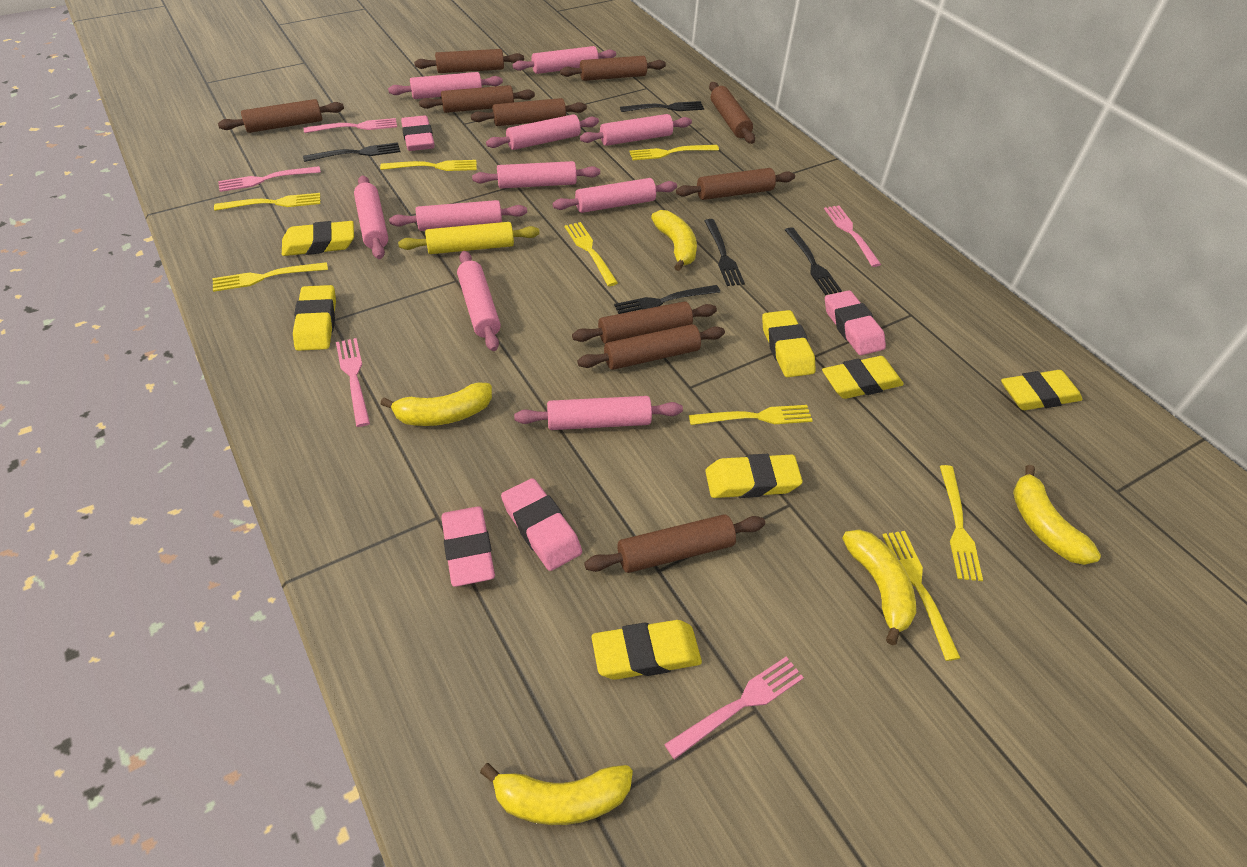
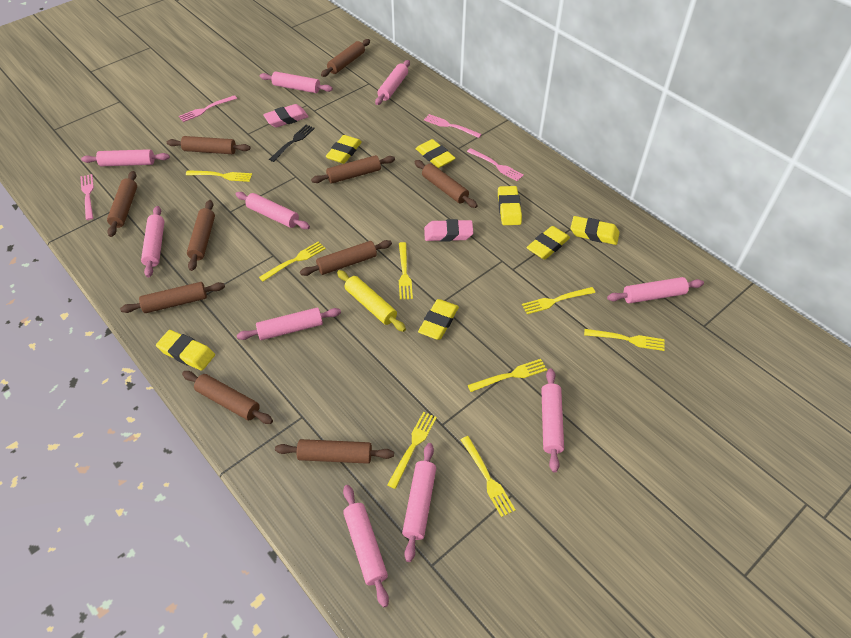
black fork: 5 -> 1
pink eraser: 4 -> 2
pink fork: 5 -> 4
yellow banana: 5 -> 0

